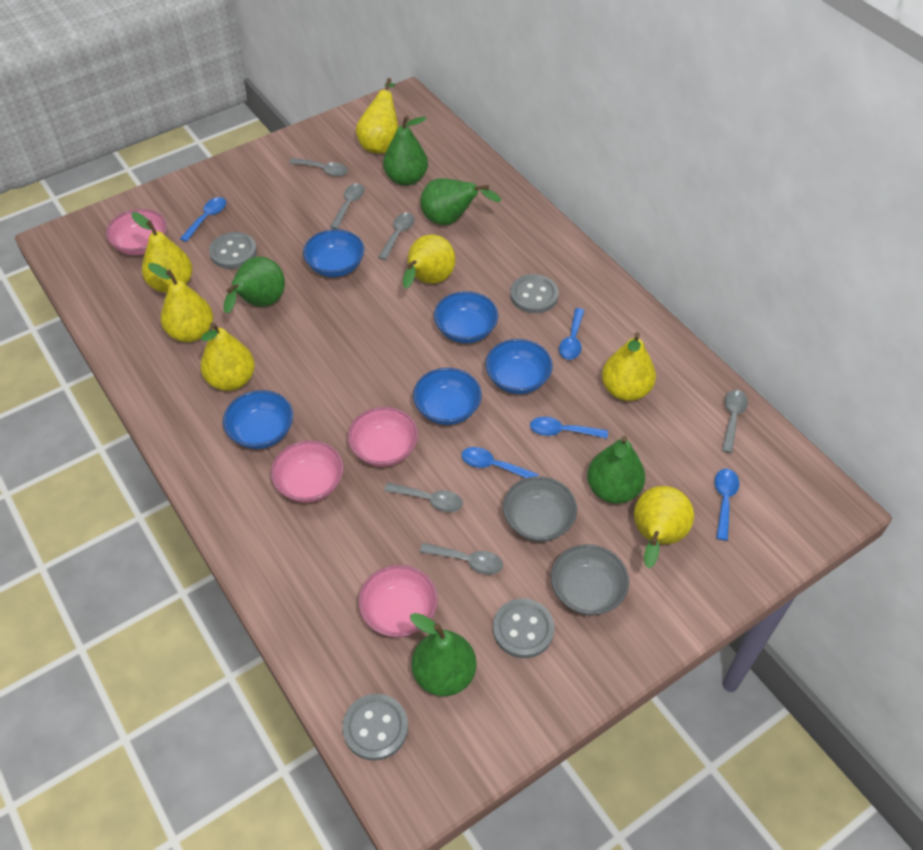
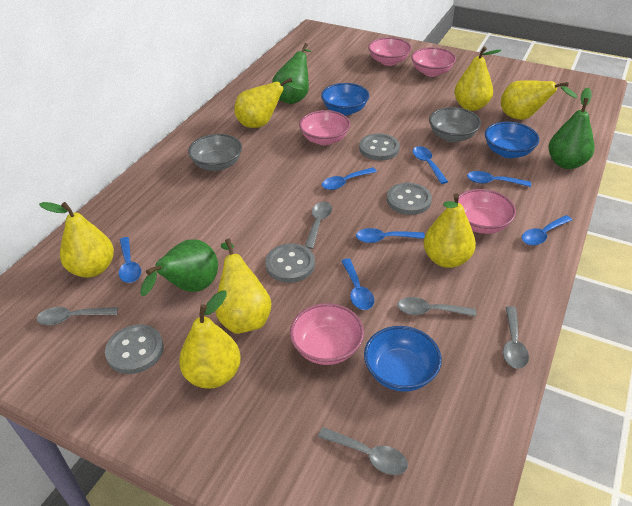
blue bowl: 5 -> 3
blue spoon: 5 -> 7
green pear: 5 -> 3
grey spoon: 6 -> 5
pink bowl: 4 -> 5

